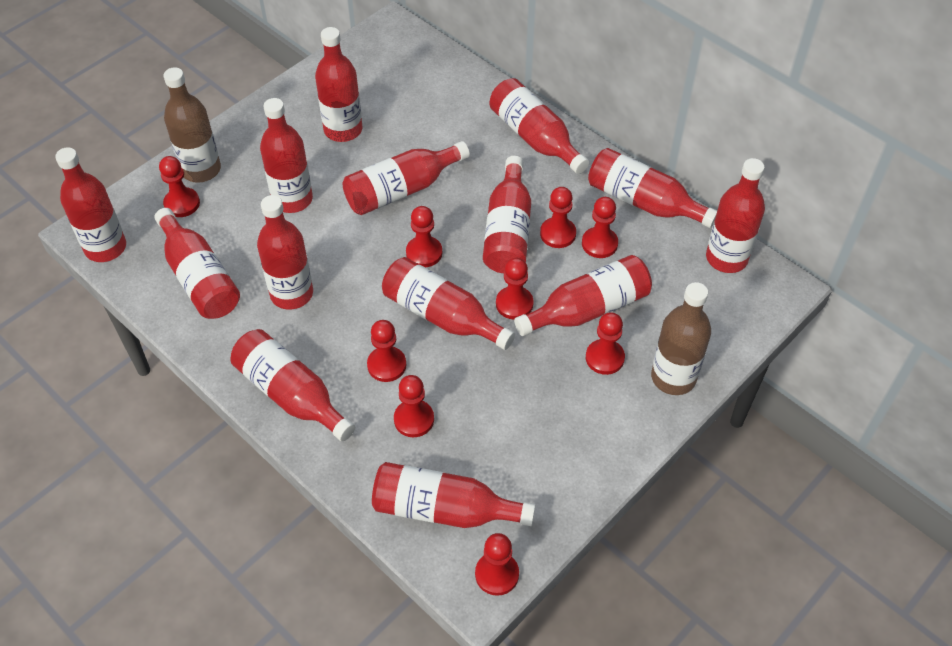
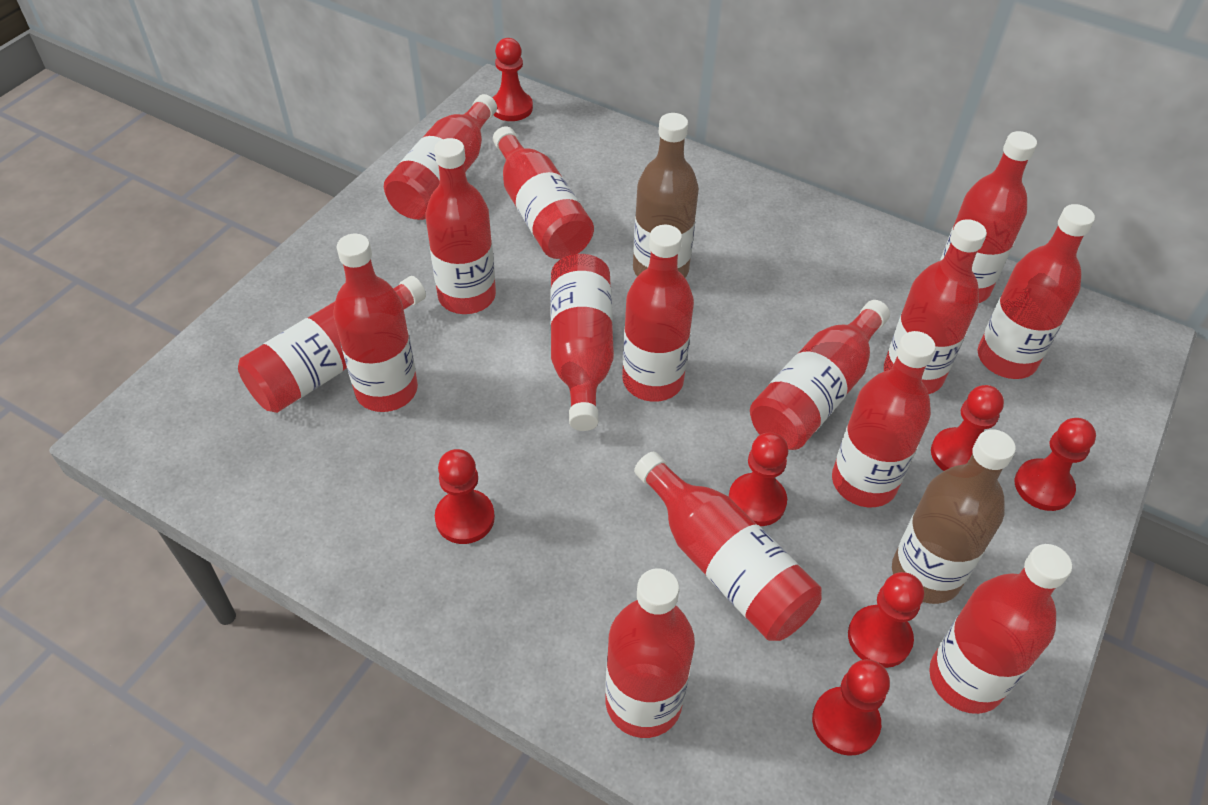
red bottle: 14 -> 15
red pawn: 9 -> 7

